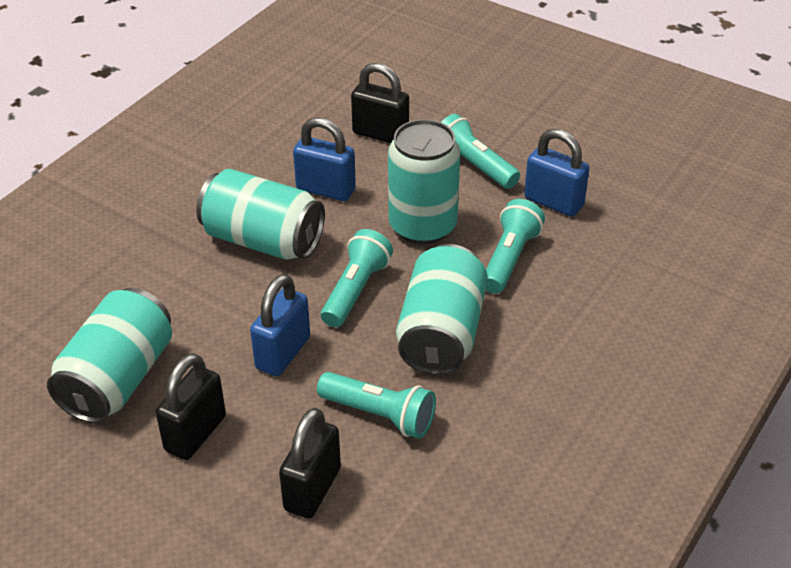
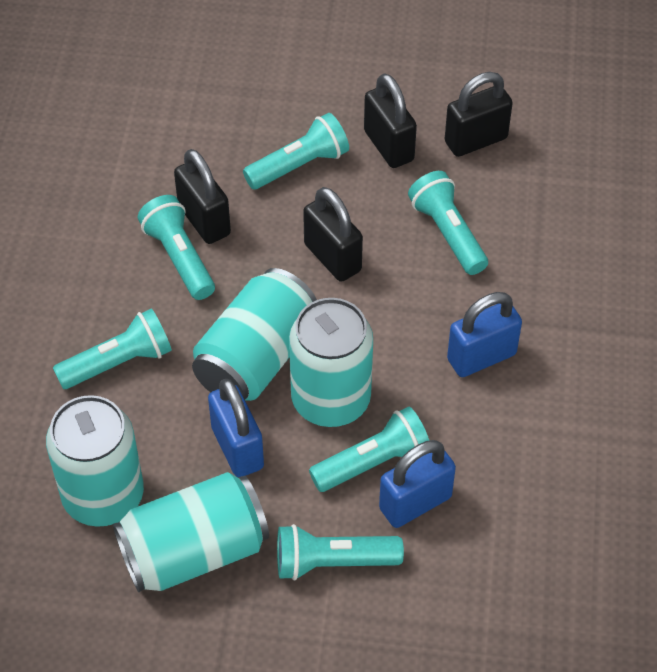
black padlock: 3 -> 4
turquoise flashlight: 4 -> 6

